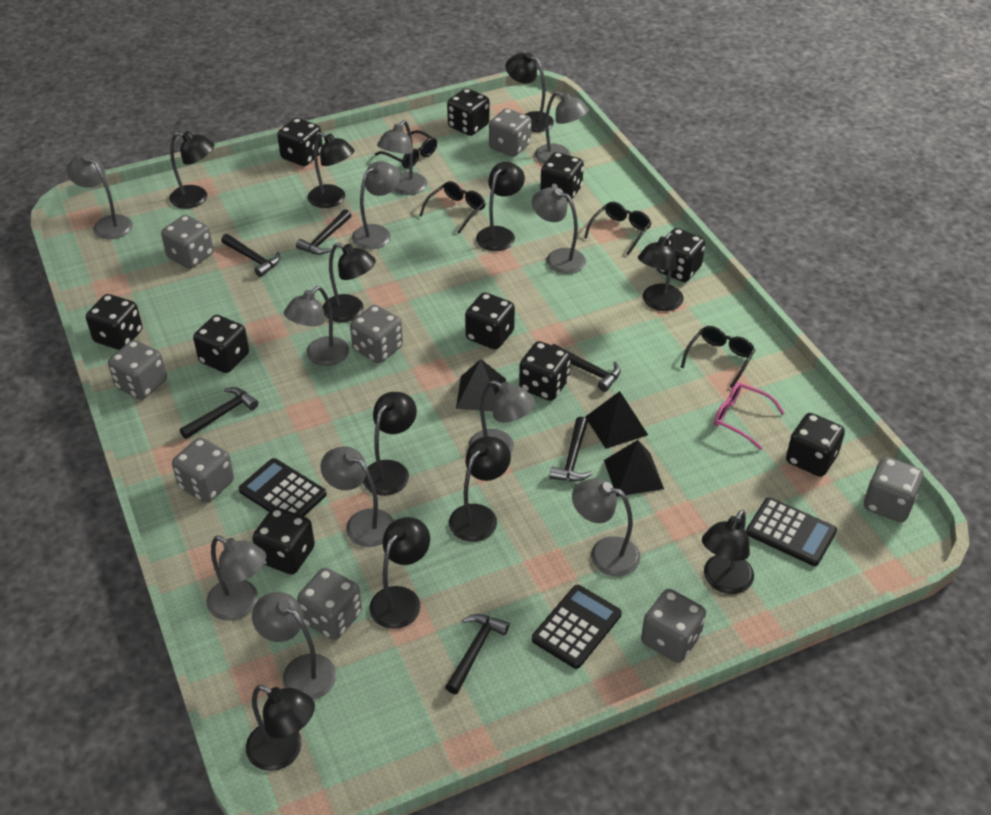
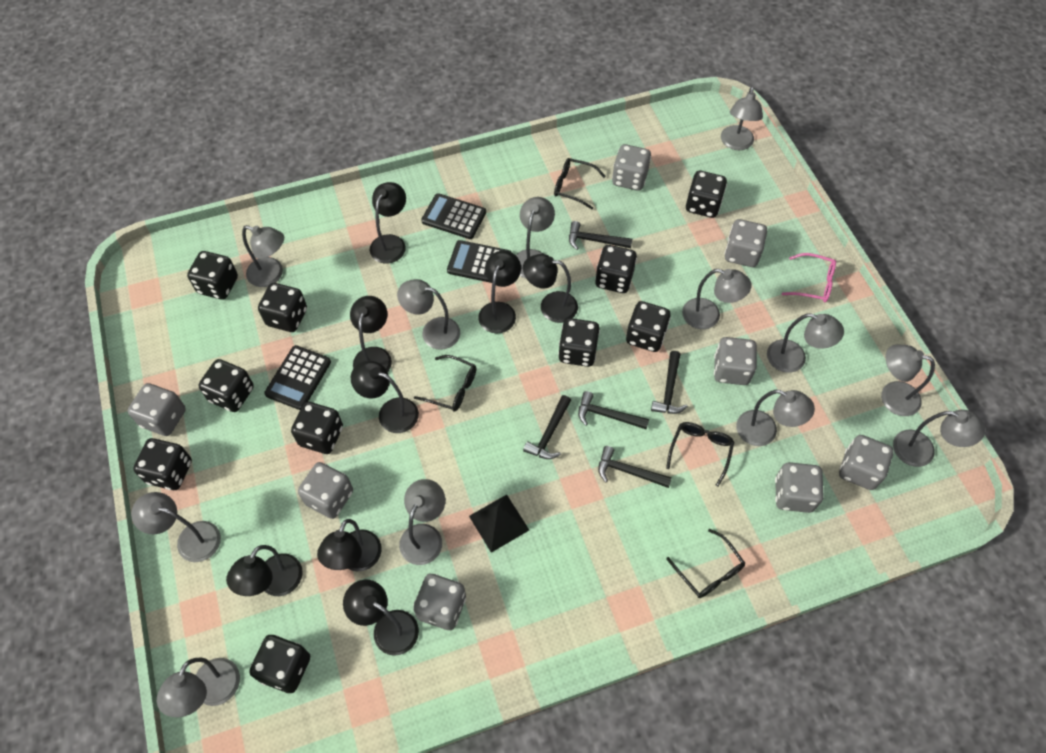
black hammer: 6 -> 5
black lamp: 11 -> 8
black pyramid: 3 -> 1
grey lamp: 11 -> 12

